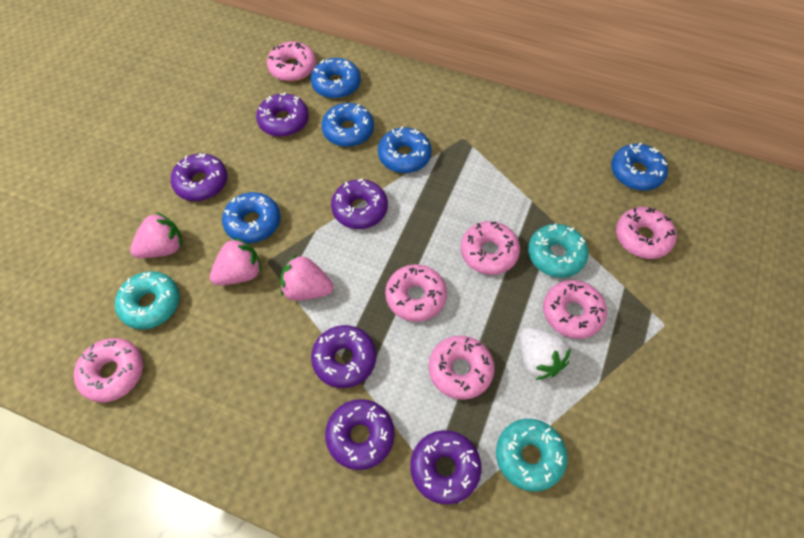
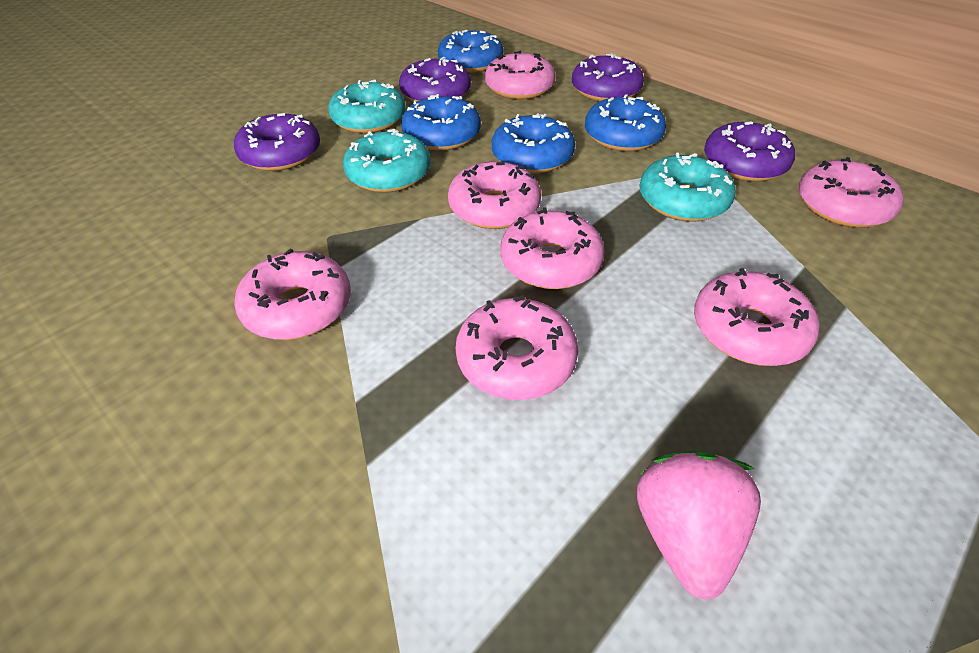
blue donut: 5 -> 4
pink strawberry: 3 -> 1
purple donut: 6 -> 4
white strawberry: 1 -> 0

